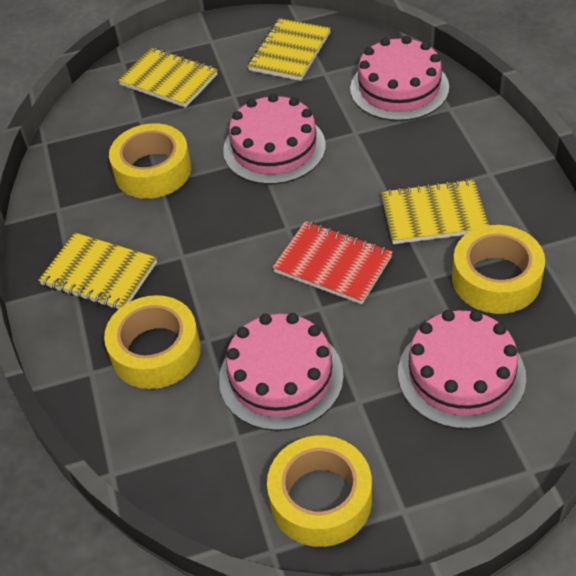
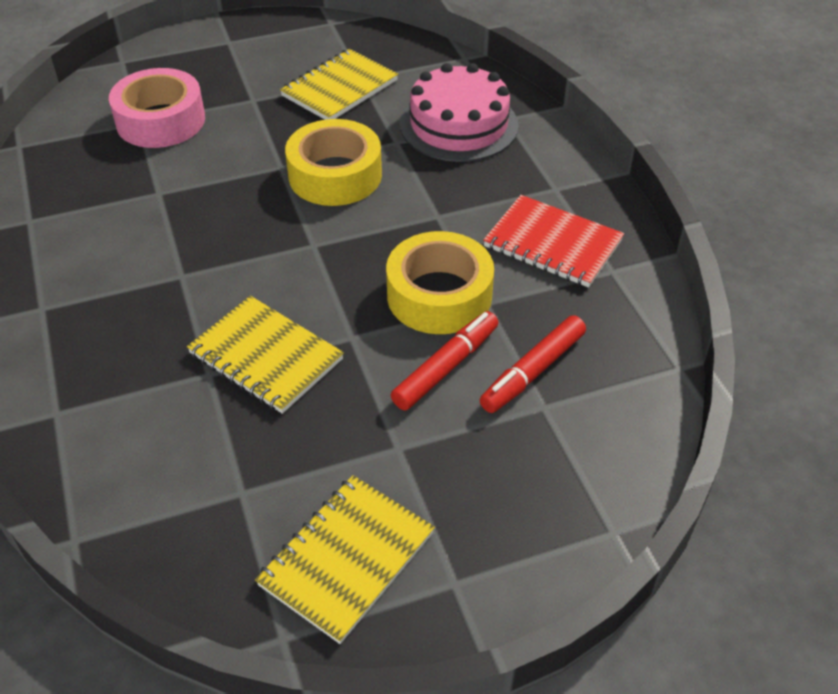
pink cake: 4 -> 1
pink tape: 0 -> 1
red marker: 0 -> 2
yellow notebook: 4 -> 3
yellow tape: 4 -> 2

